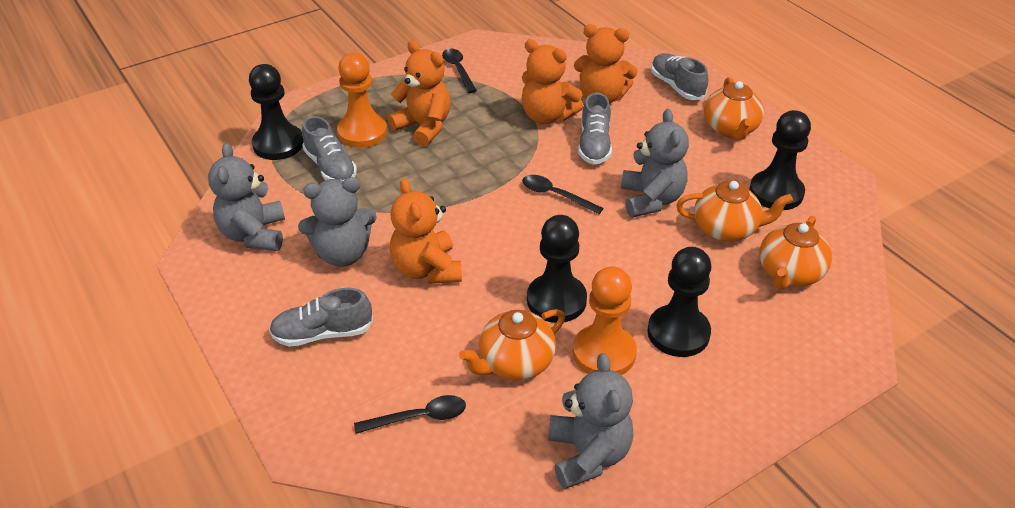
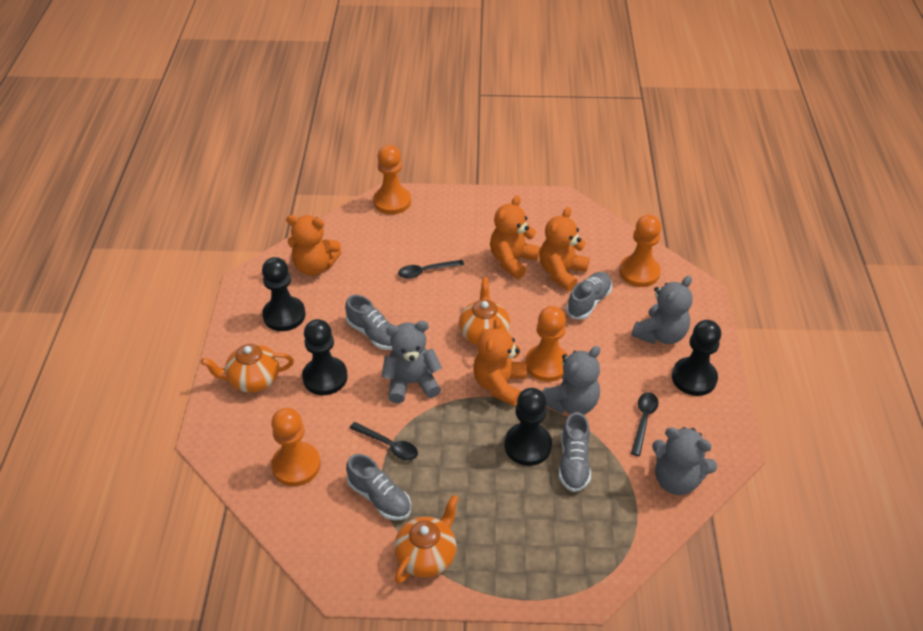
orange pawn: 2 -> 4
orange teapot: 4 -> 3

